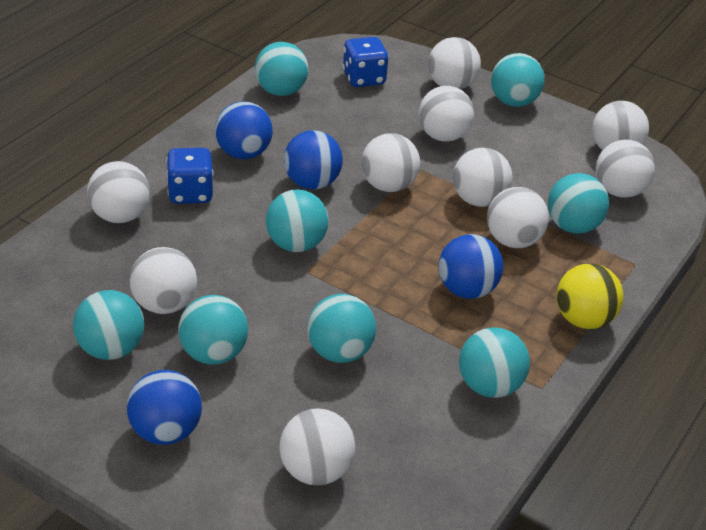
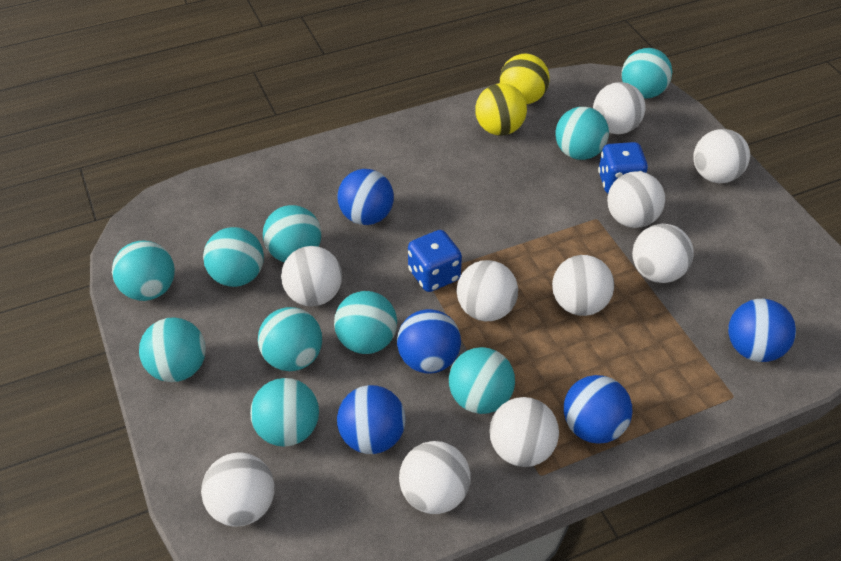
blue ball: 4 -> 5
turquoise ball: 8 -> 10
yellow ball: 1 -> 2

